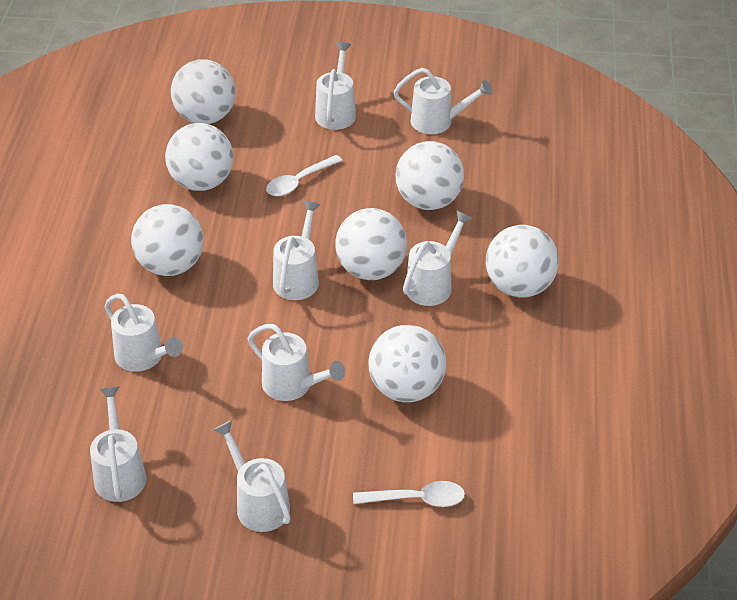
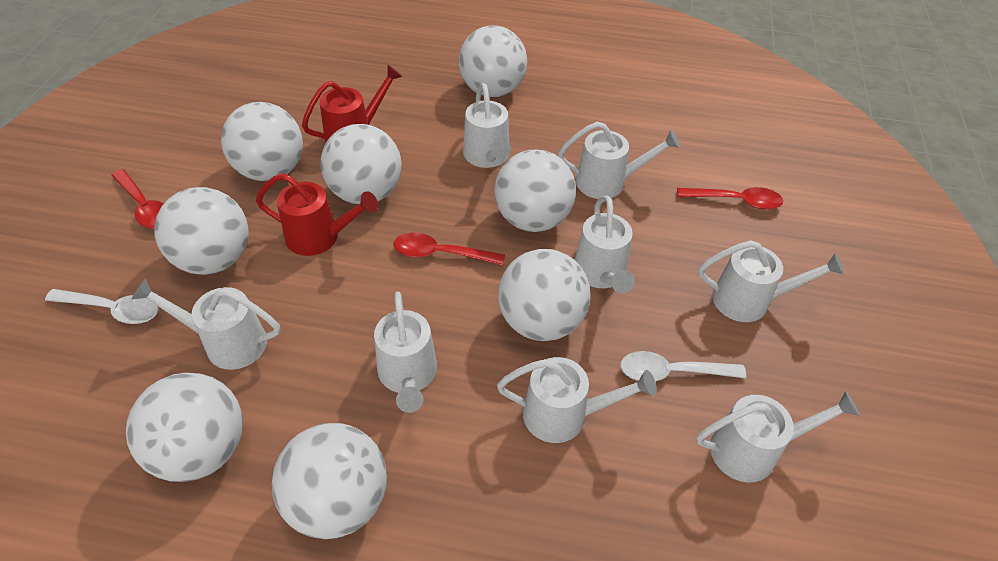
red spoon: 0 -> 3
red watering can: 0 -> 2
white ball: 7 -> 8

